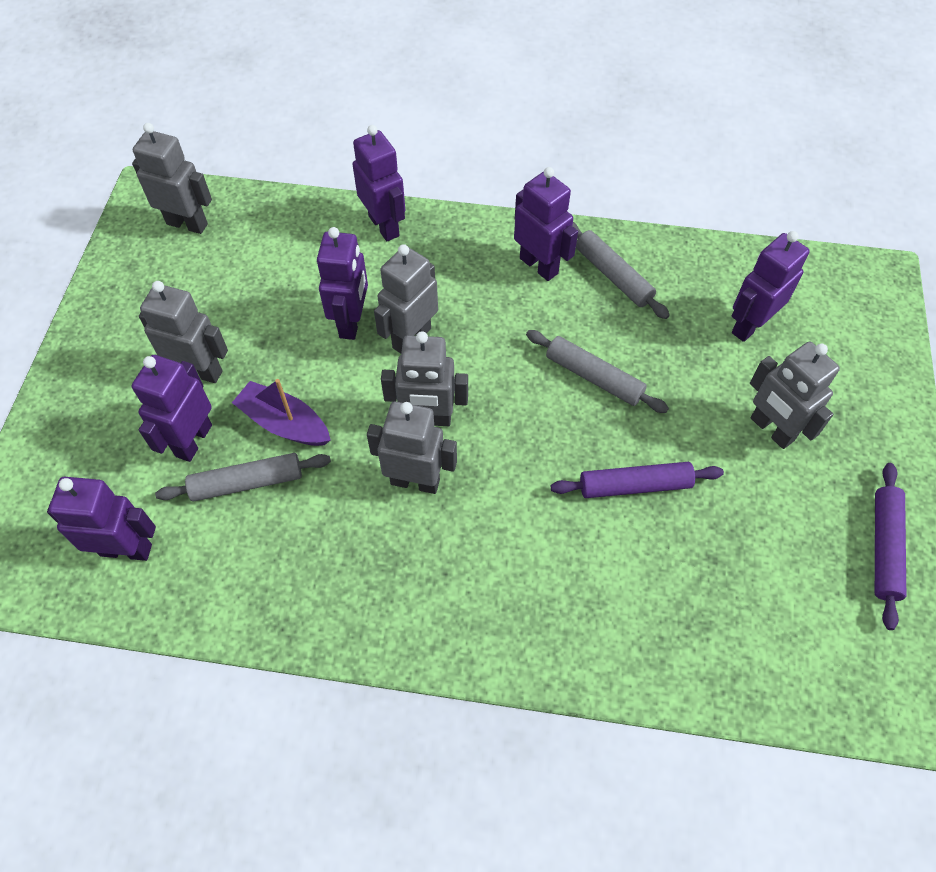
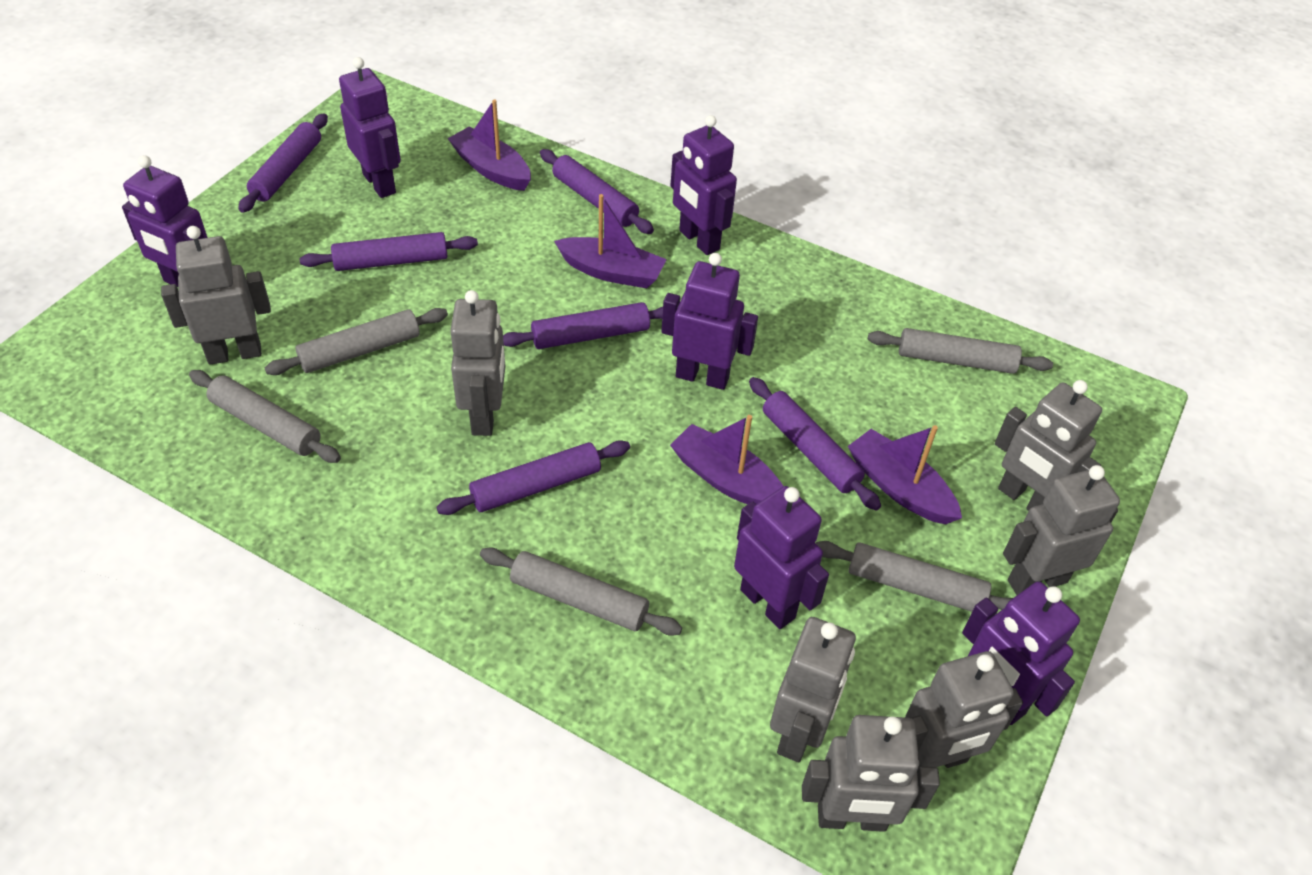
grey robot: 6 -> 7
grey rolling pin: 3 -> 5
purple boat: 1 -> 4
purple rolling pin: 2 -> 6

